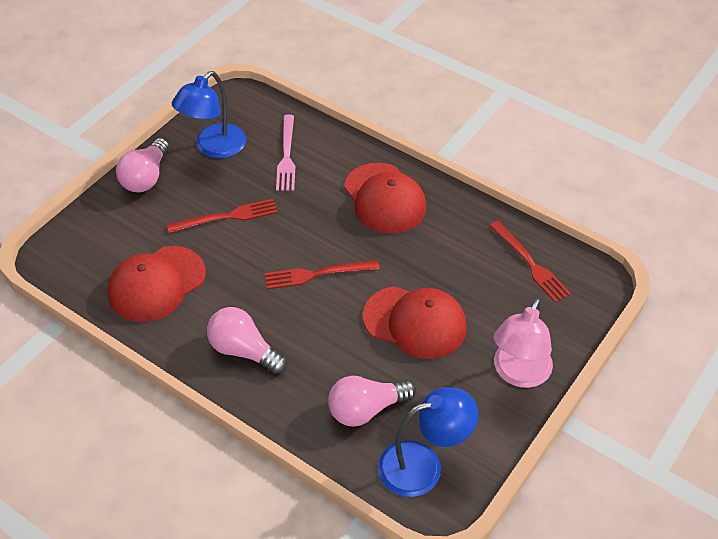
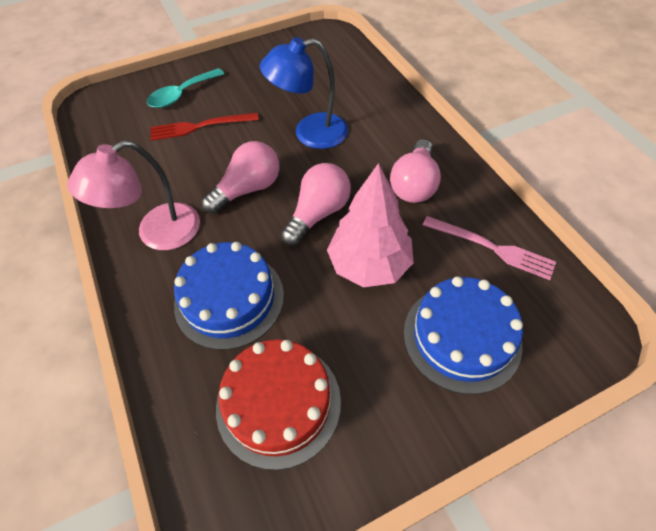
blue cake: 0 -> 2
blue lamp: 2 -> 1
pink tree: 0 -> 1
red cake: 0 -> 1
red cap: 3 -> 0
red fork: 3 -> 1
turquoise spoon: 0 -> 1

